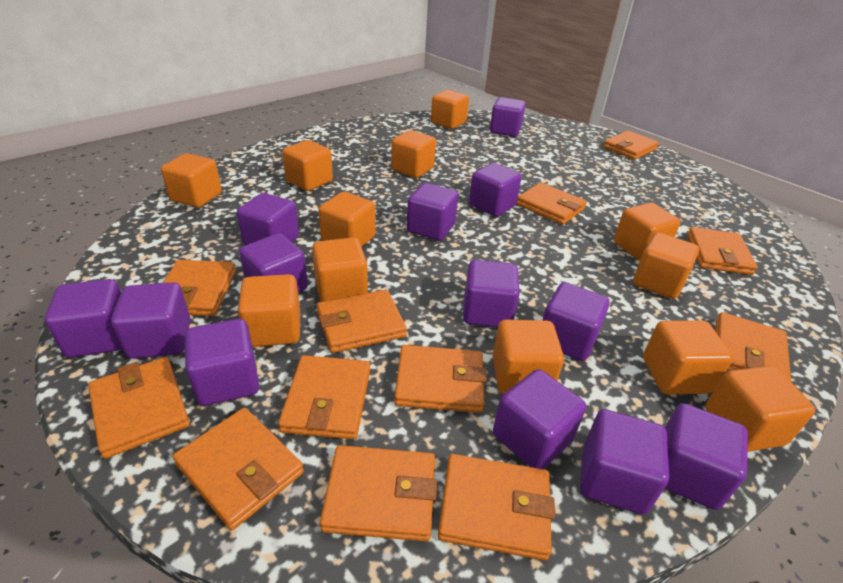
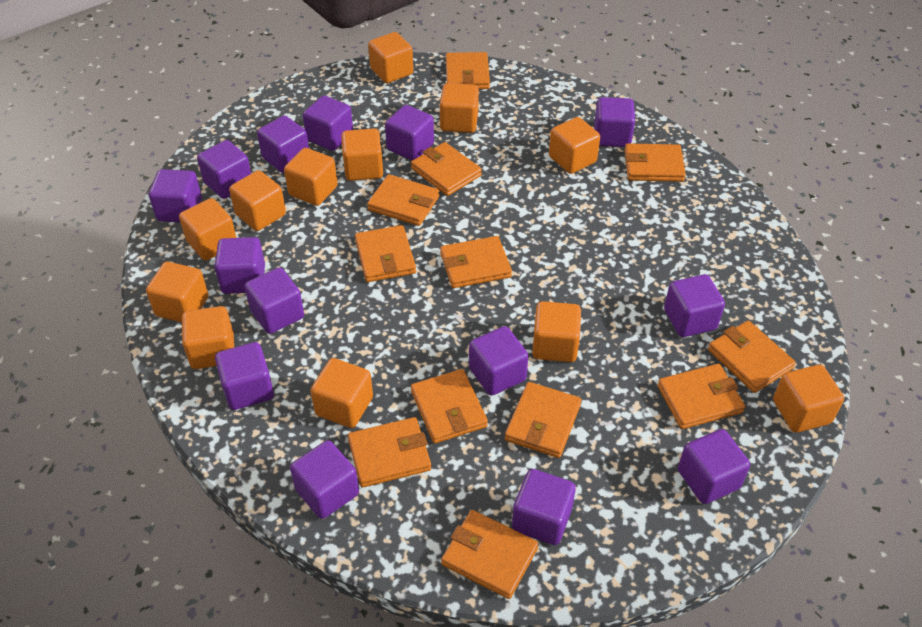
purple cube: 13 -> 14

